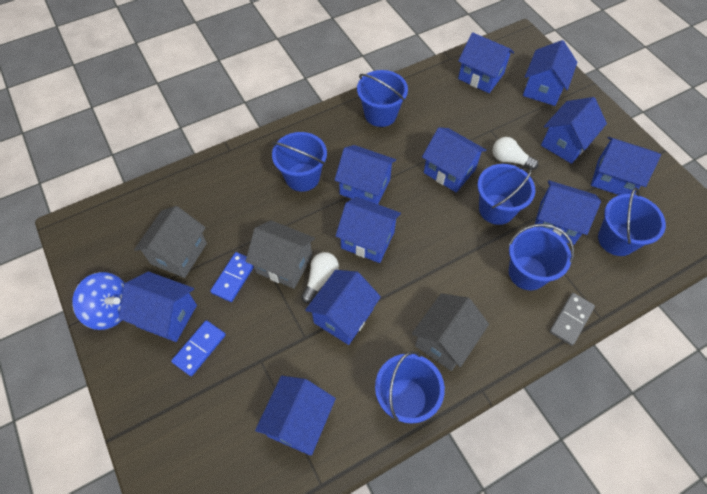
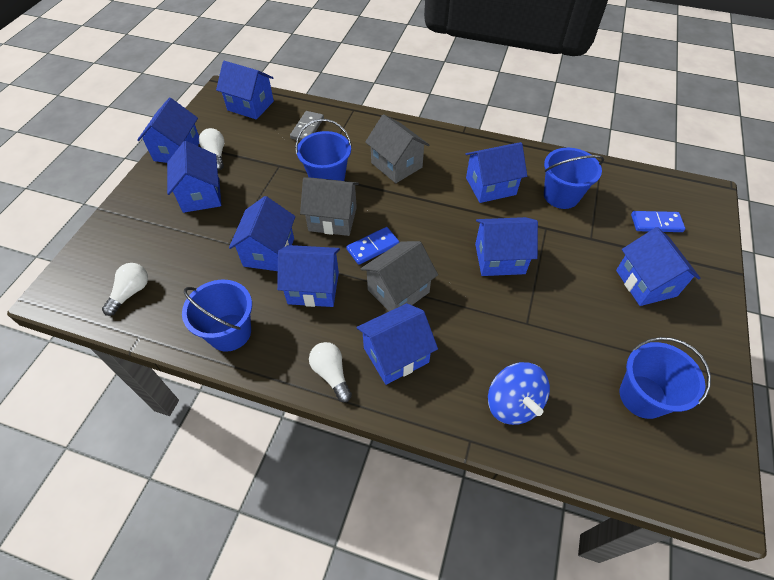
blue bucket: 6 -> 4
blue house: 11 -> 9
white light bulb: 2 -> 3

